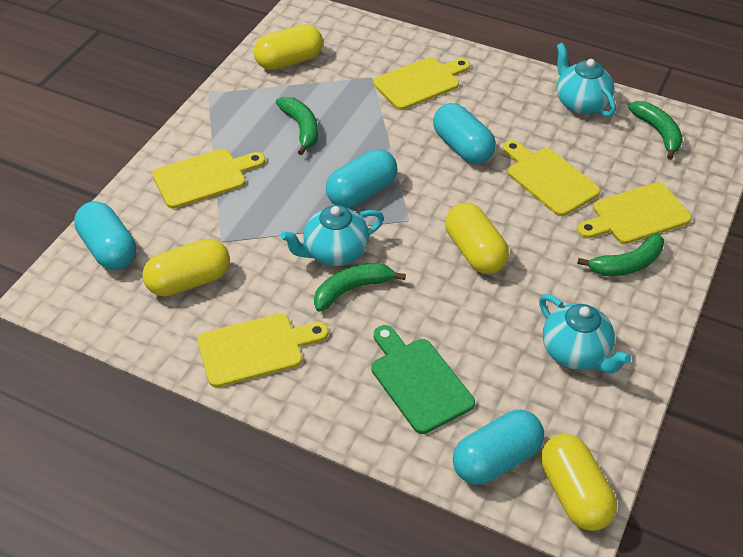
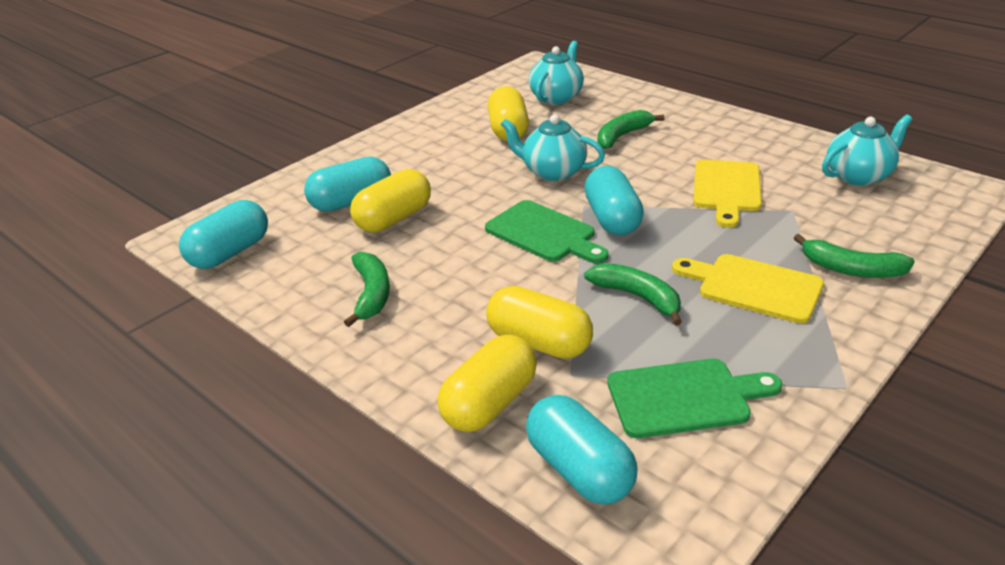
green cutting board: 1 -> 2
yellow cutting board: 5 -> 2

